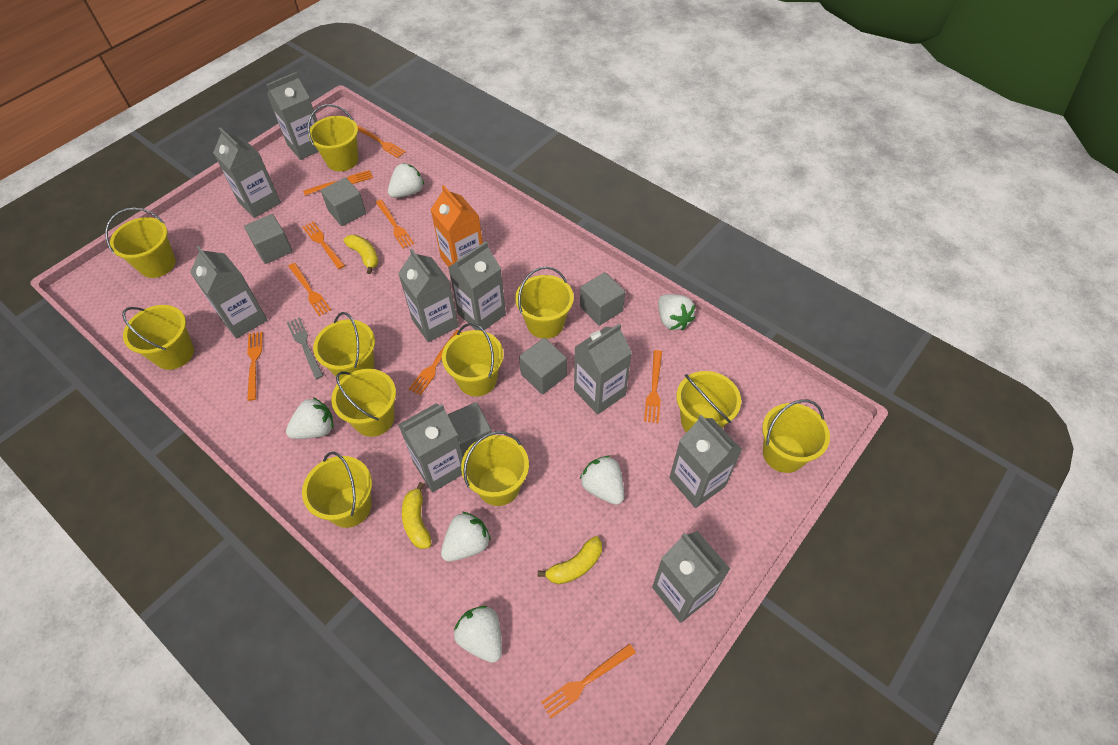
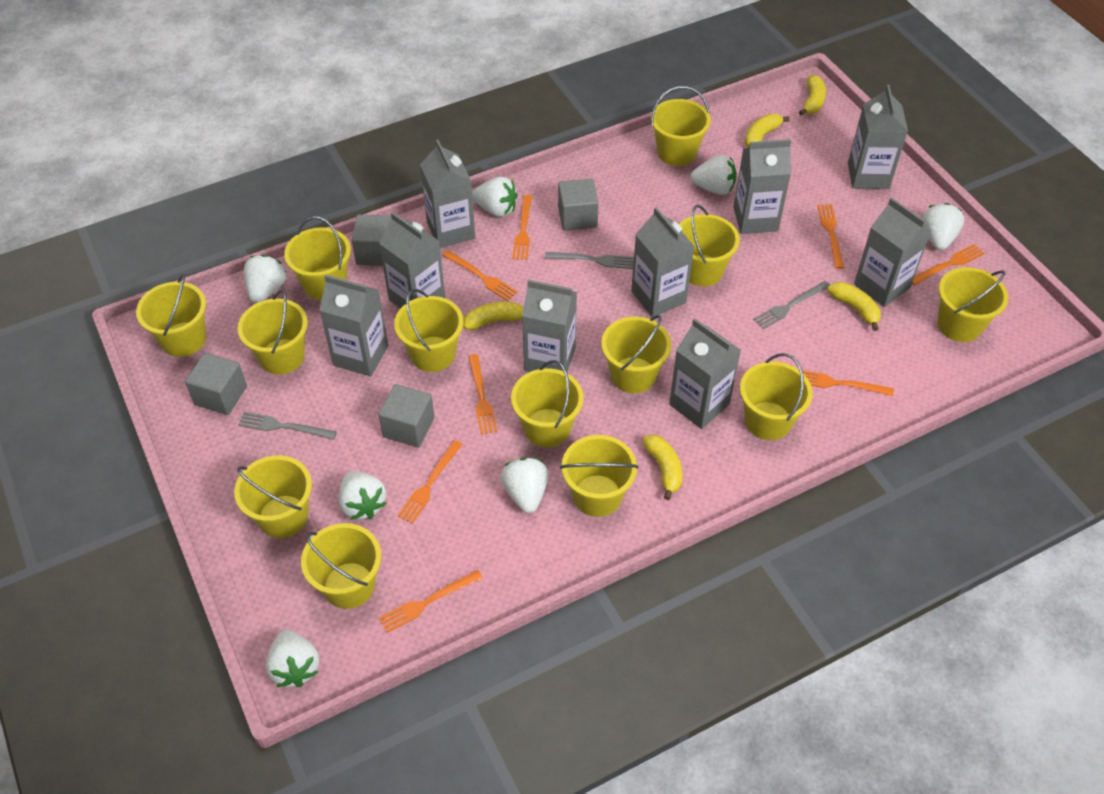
grey cube: 5 -> 4
grey fork: 1 -> 3
orange carton: 1 -> 0
orange fork: 9 -> 8
white strawberry: 6 -> 7
yellow banana: 3 -> 5
yellow bucket: 11 -> 13

